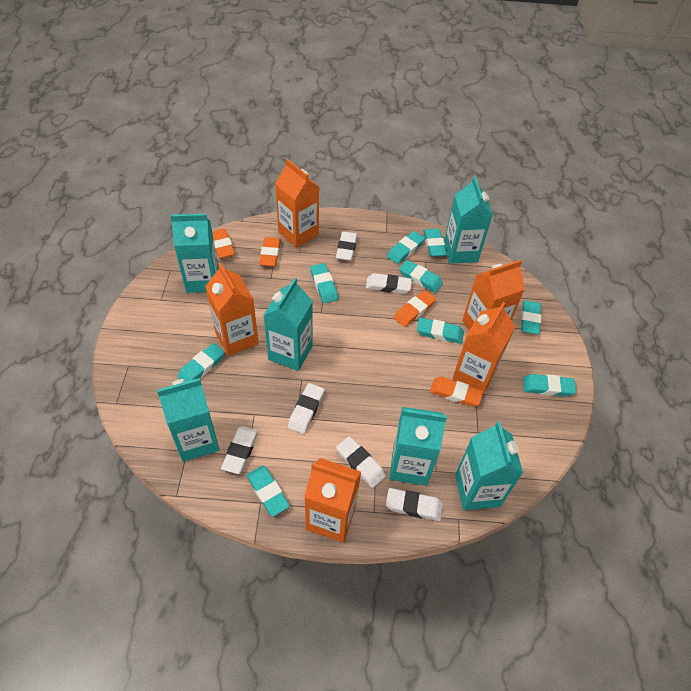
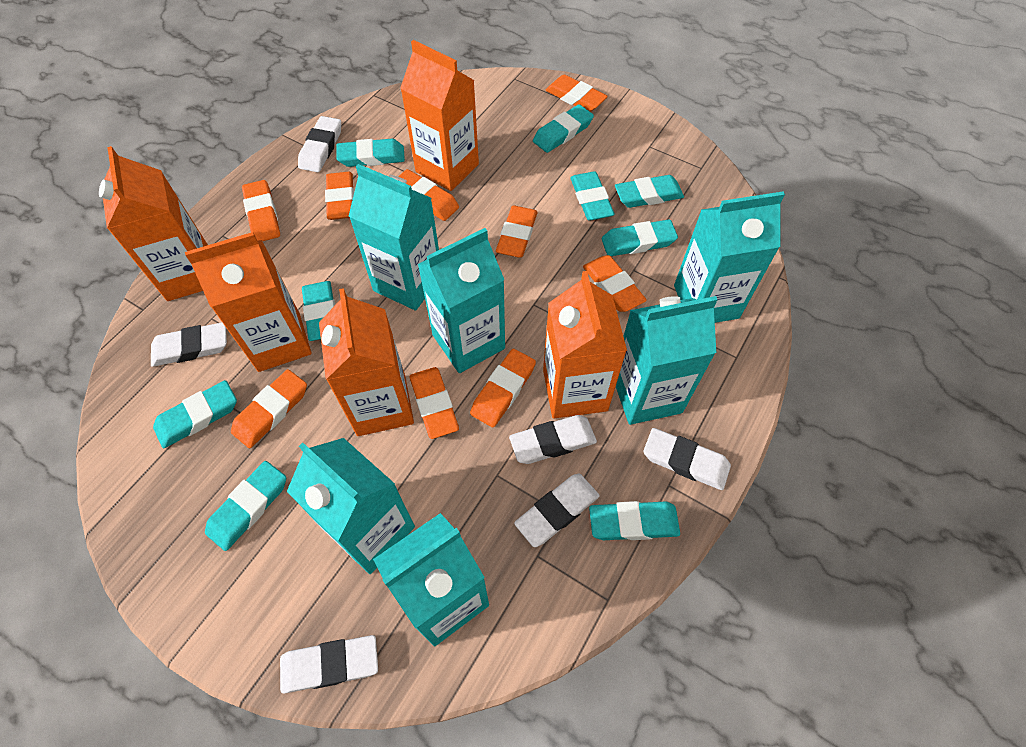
orange eraser: 4 -> 9

